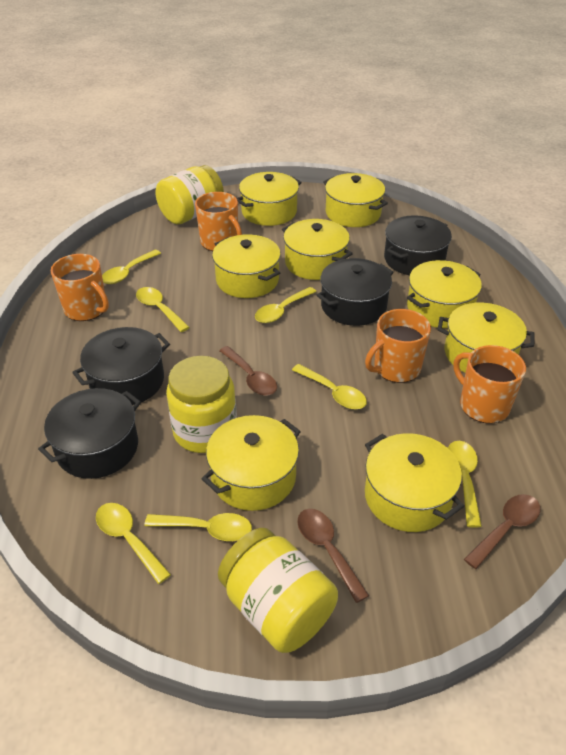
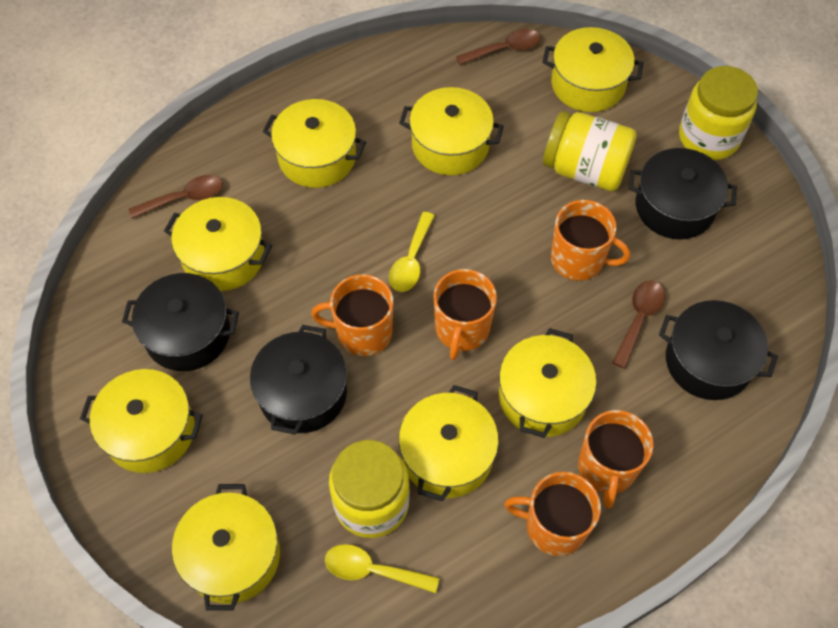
orange mug: 4 -> 5
yellow spoon: 7 -> 2

